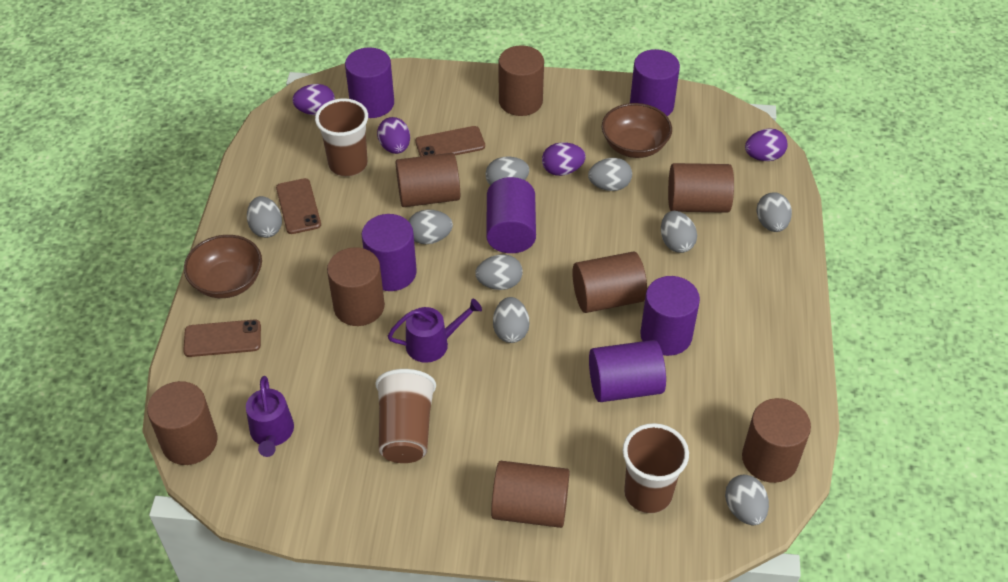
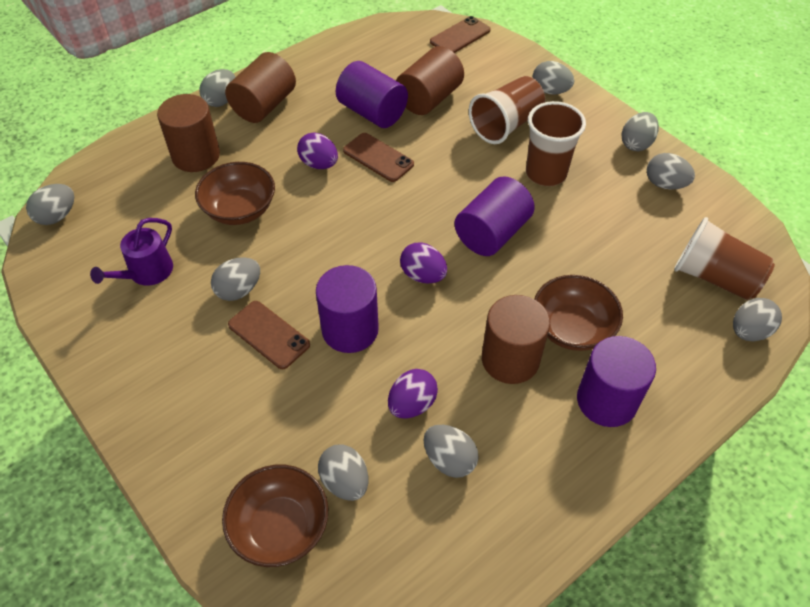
brown bowl: 2 -> 3
brown cylinder: 8 -> 4
purple cylinder: 6 -> 4
purple egg: 4 -> 3
purple watering can: 2 -> 1

